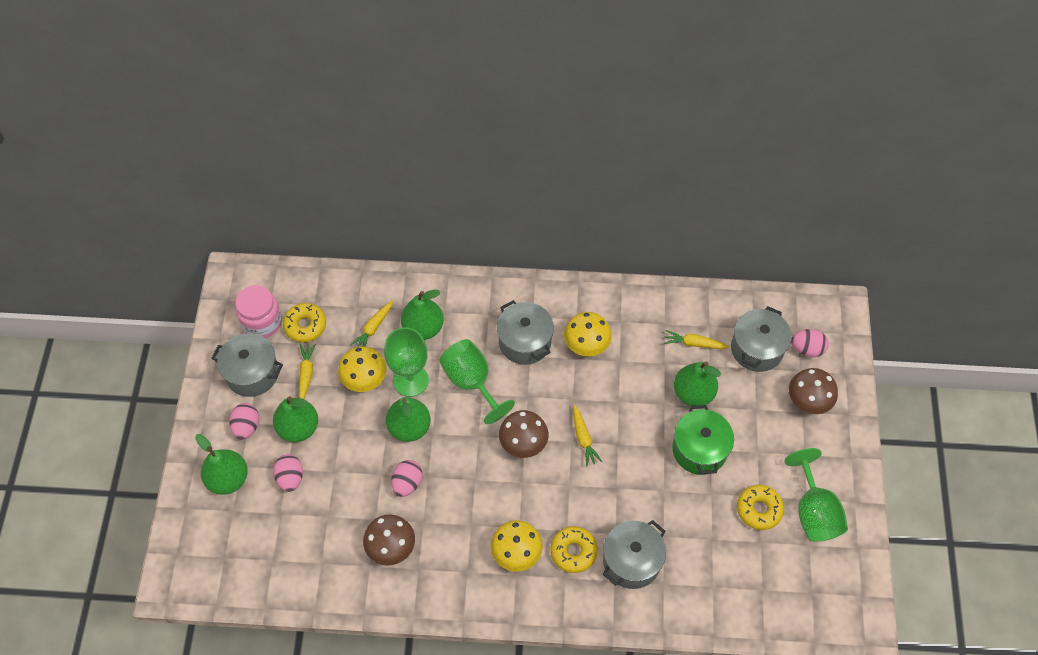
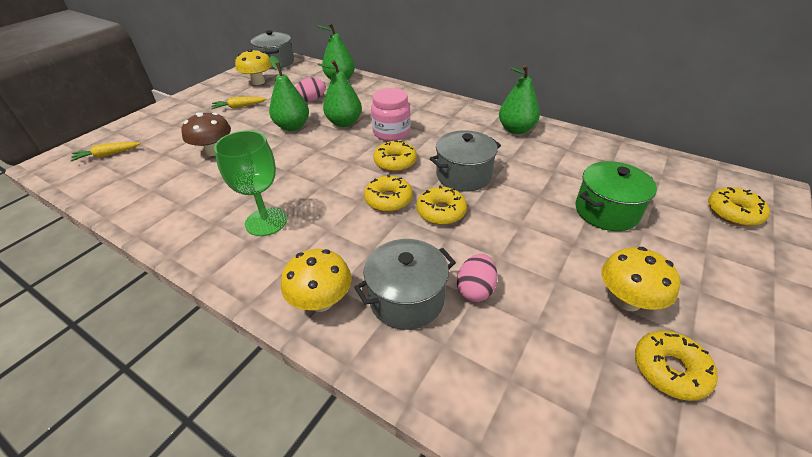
brown mushroom: 3 -> 1
green goblet: 3 -> 1
green pear: 5 -> 4
grey pot: 4 -> 3
pink egg: 4 -> 2
yellow carrot: 4 -> 2
yellow donut: 3 -> 5

